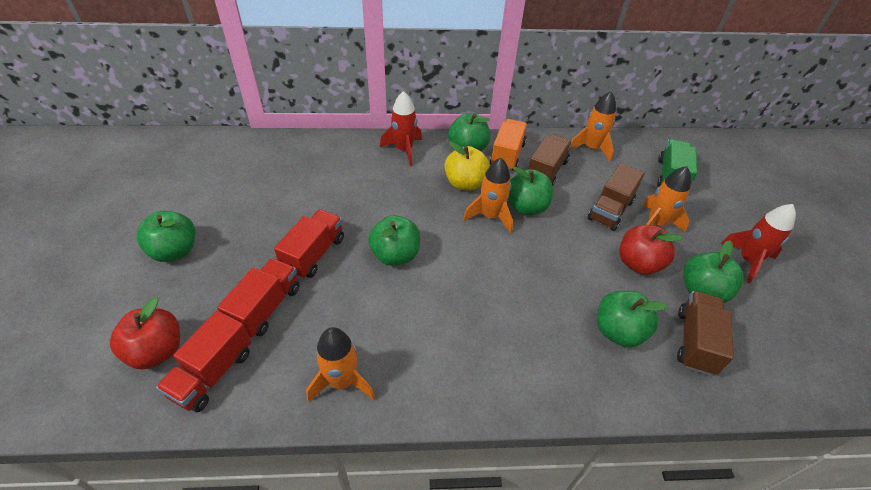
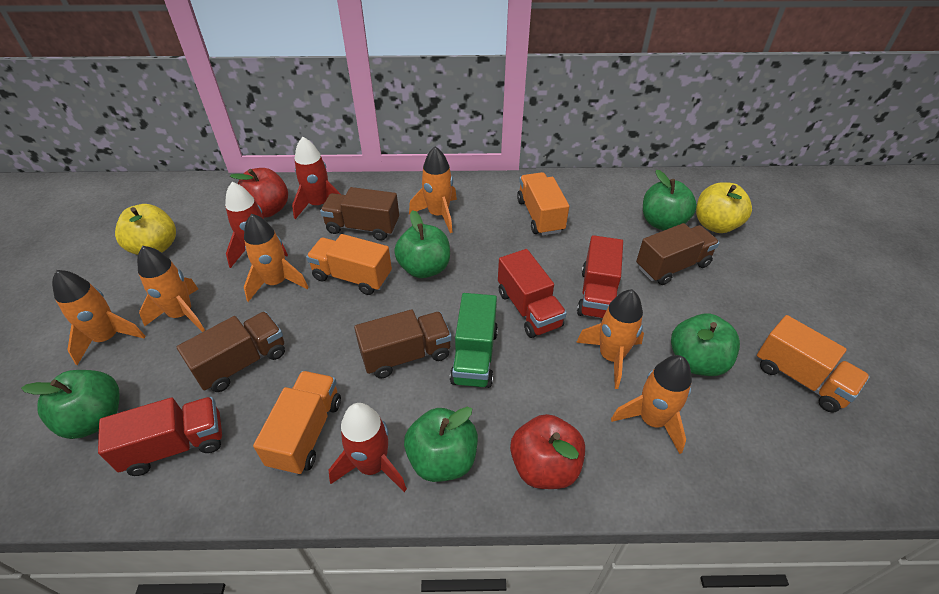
brown truck: 3 -> 4
green apple: 6 -> 5
orange rocket: 4 -> 6
orange truck: 1 -> 4
red rocket: 2 -> 3
yellow apple: 1 -> 2

